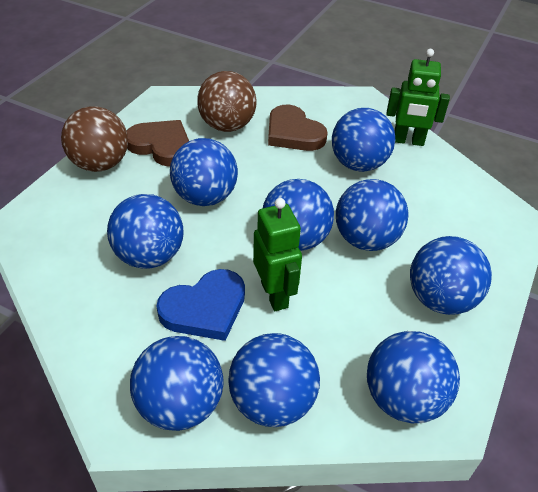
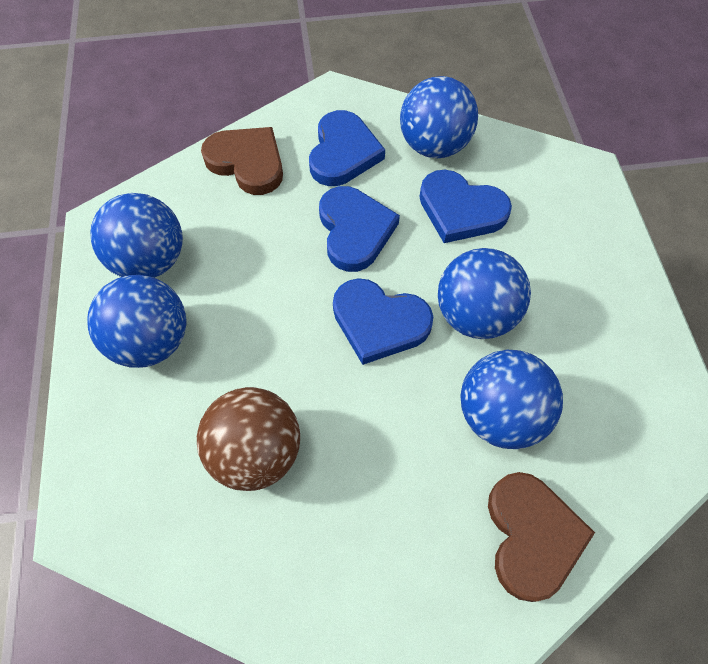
blue ball: 9 -> 5
blue heart: 1 -> 4
brown ball: 2 -> 1
green robot: 2 -> 0

